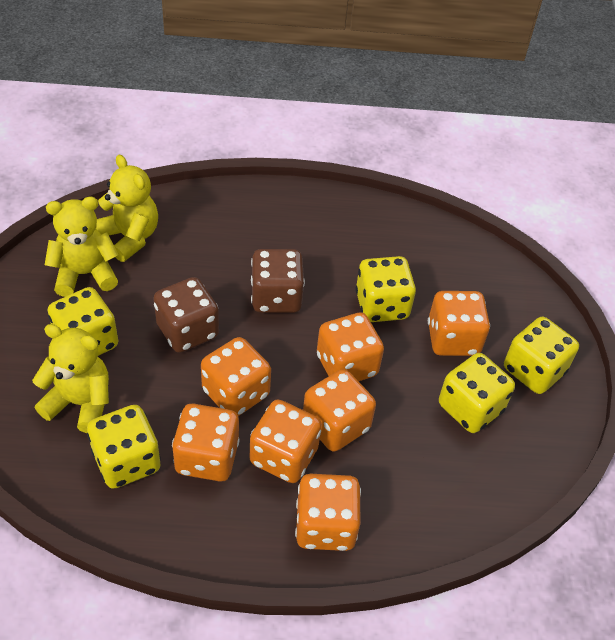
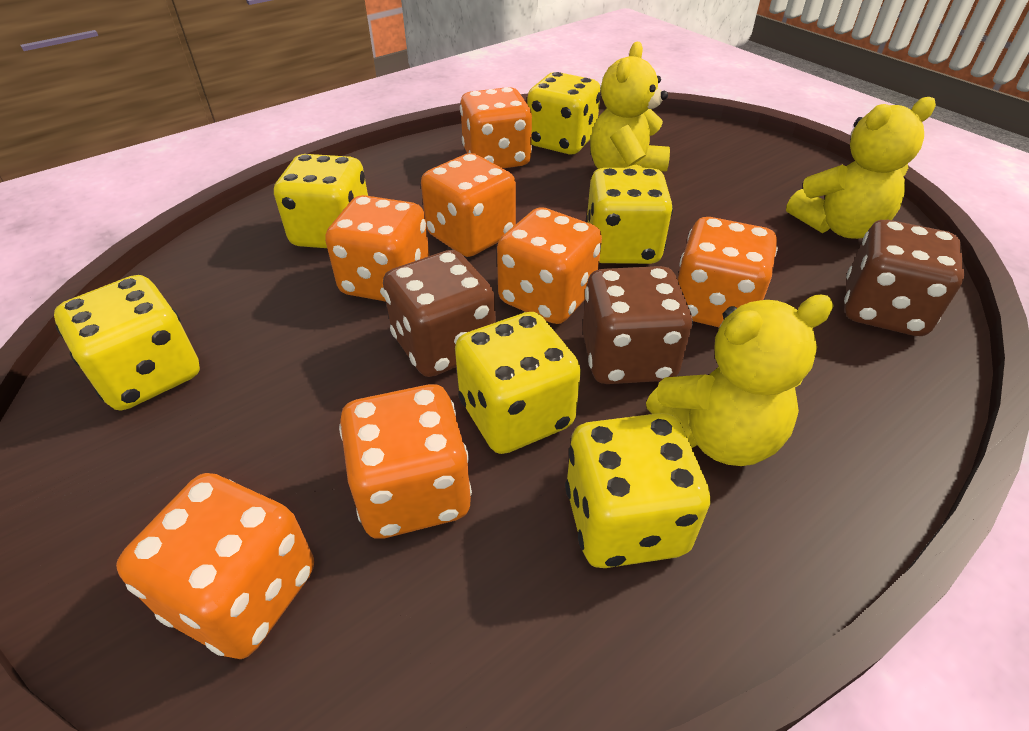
brown dice: 2 -> 3
yellow dice: 5 -> 6

